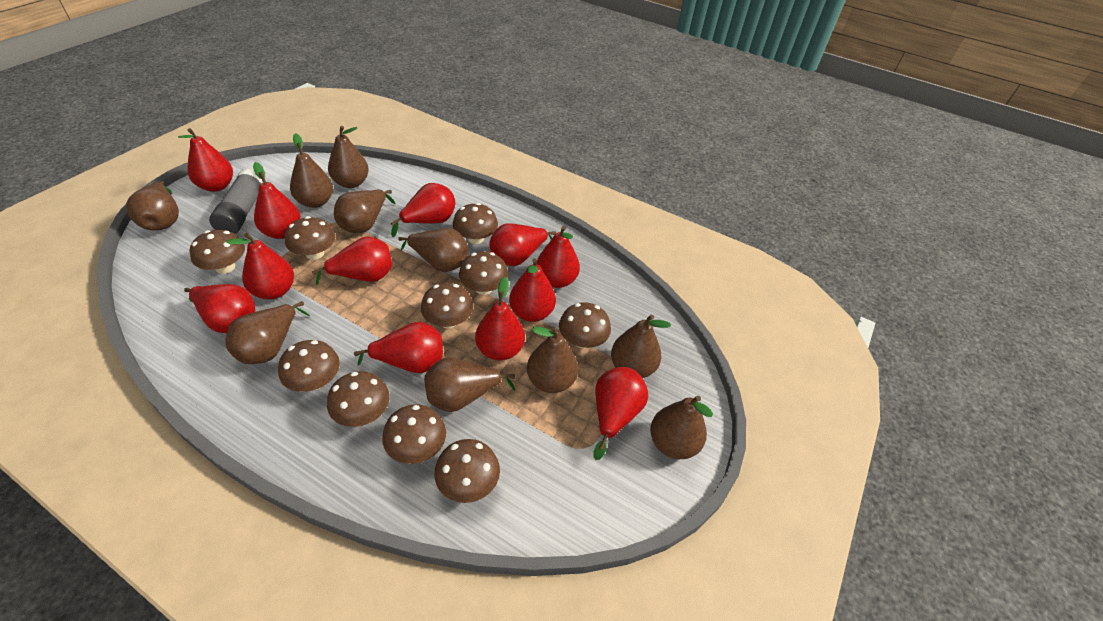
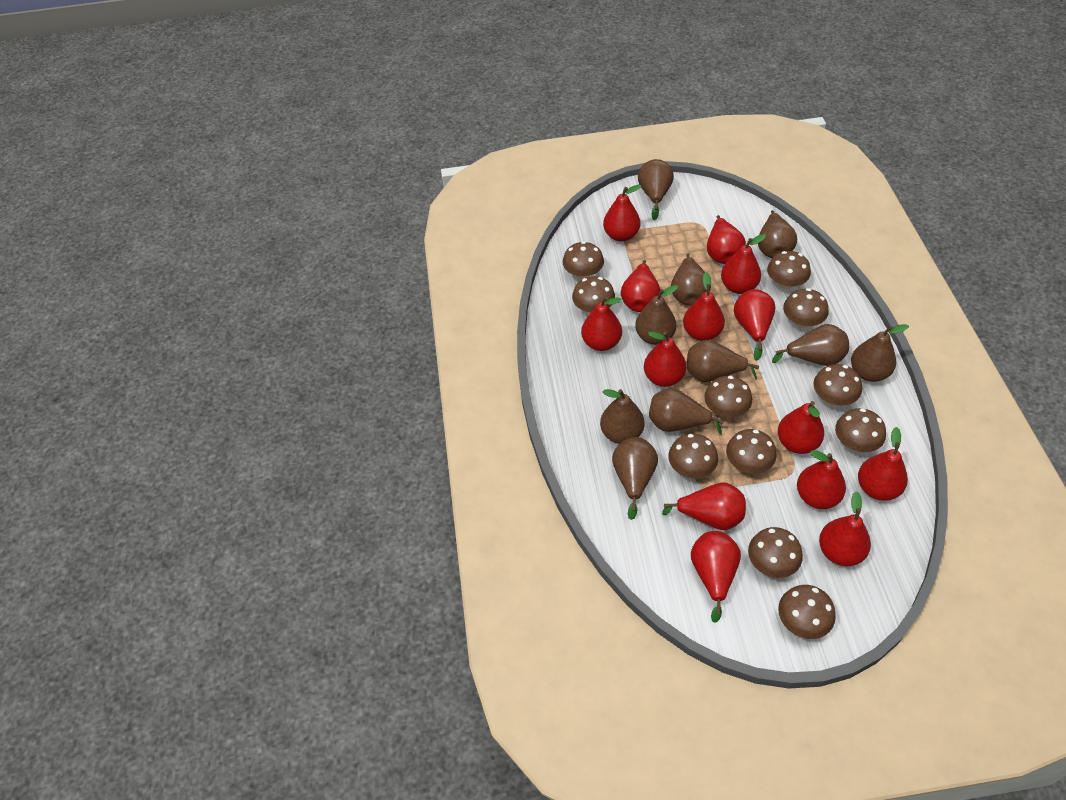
brown mushroom: 10 -> 11
grey glue stick: 1 -> 0
red pear: 12 -> 14

